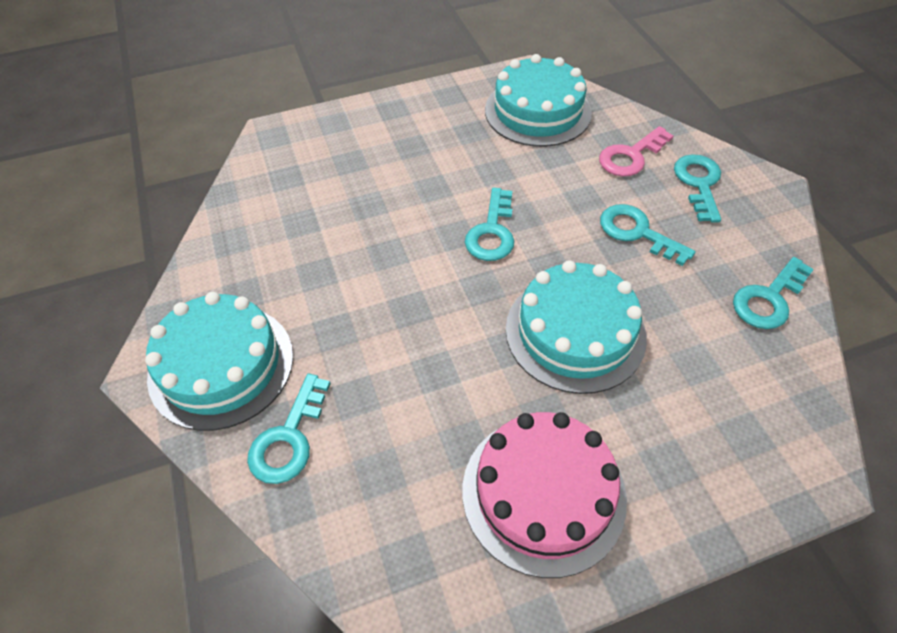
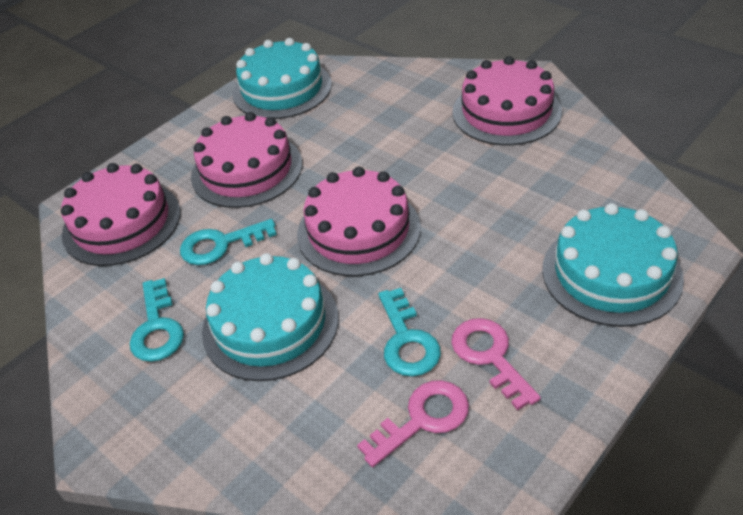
pink cake: 1 -> 4
pink key: 1 -> 2
turquoise key: 5 -> 3

